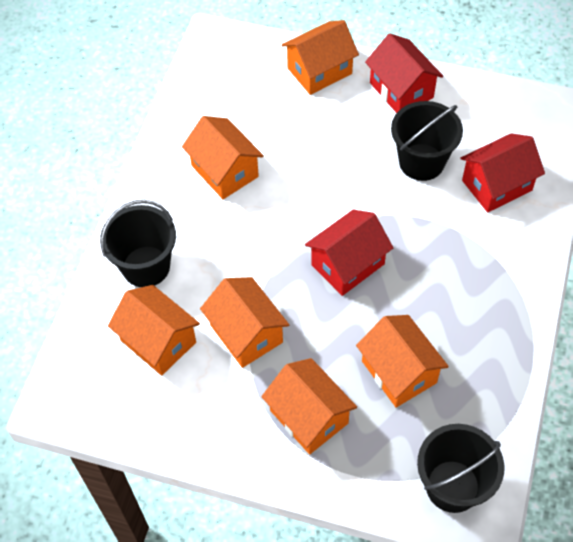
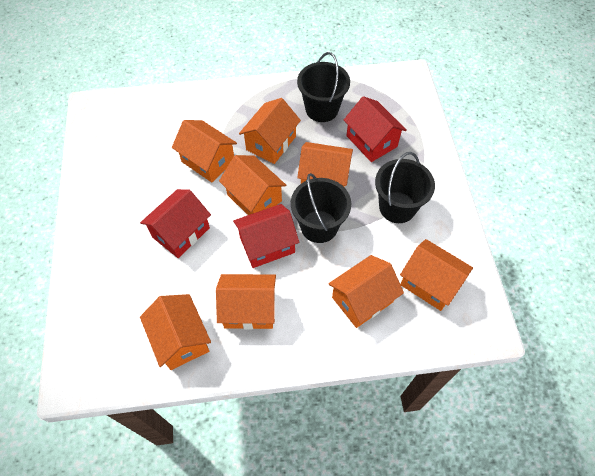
orange house: 6 -> 8

